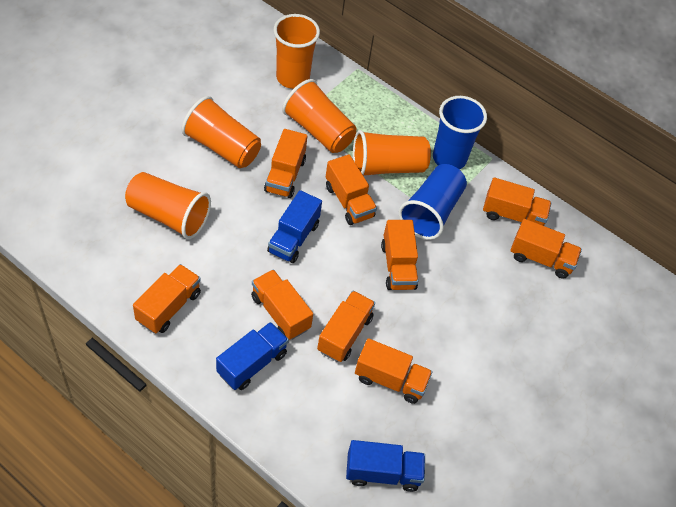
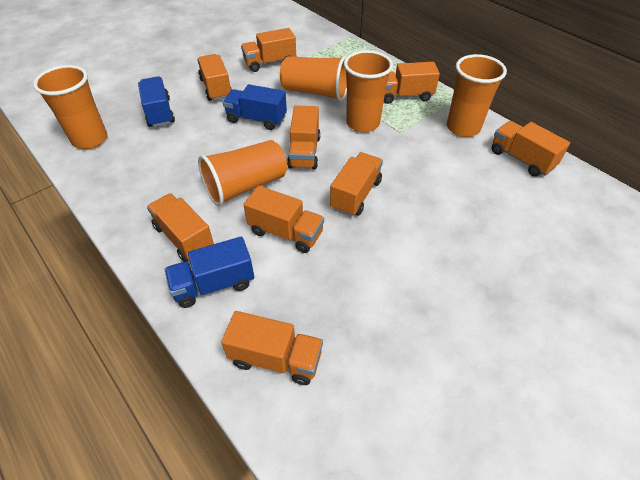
blue cup: 2 -> 0

